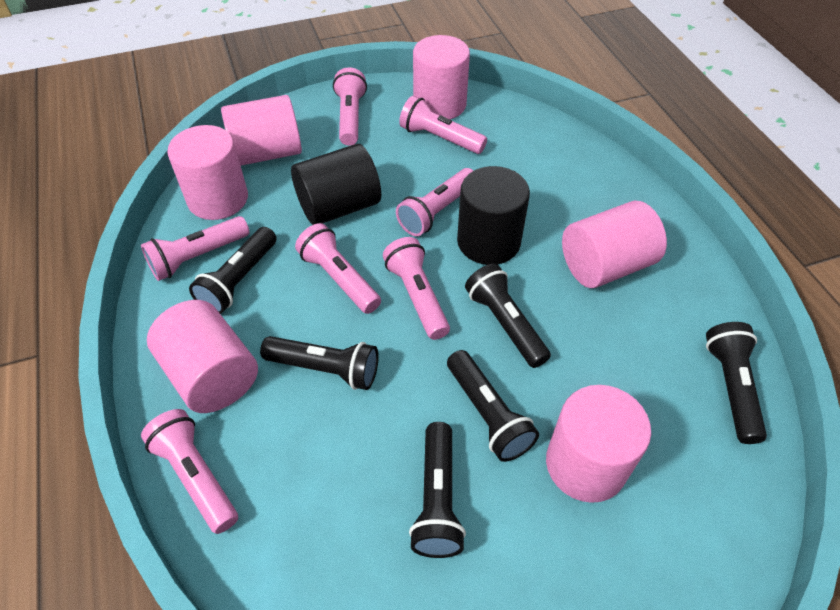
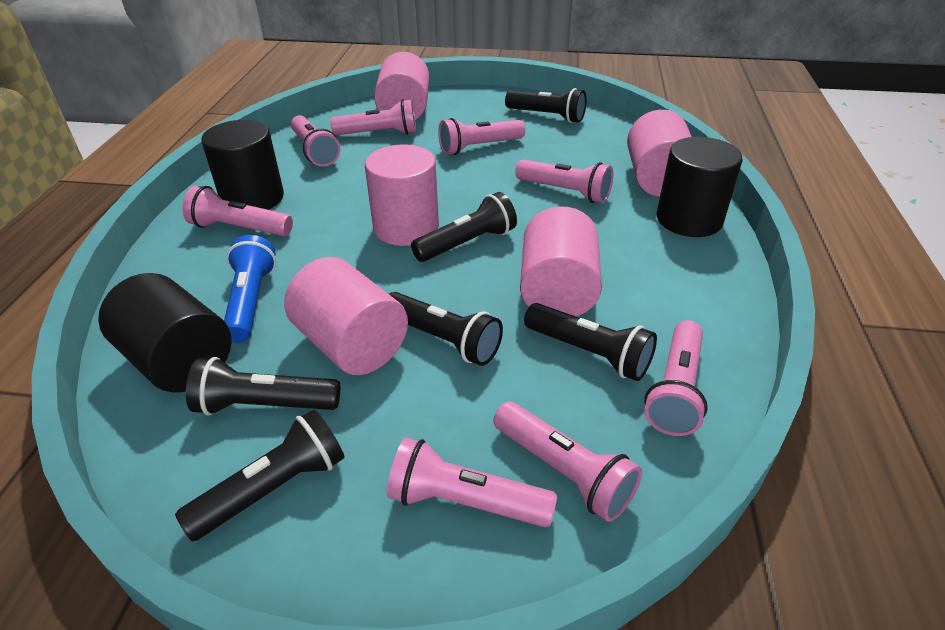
black cylinder: 2 -> 3
blue flashlight: 0 -> 1
pink cylinder: 6 -> 5
pink flashlight: 7 -> 8

